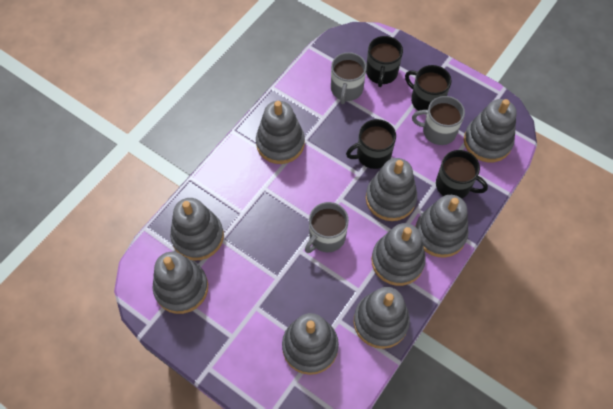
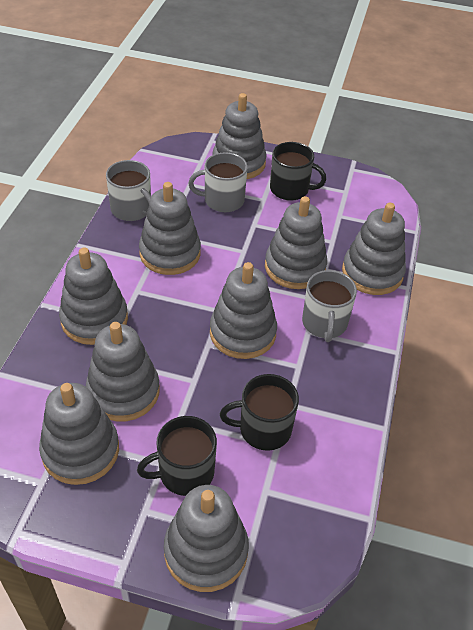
black mug: 4 -> 3

